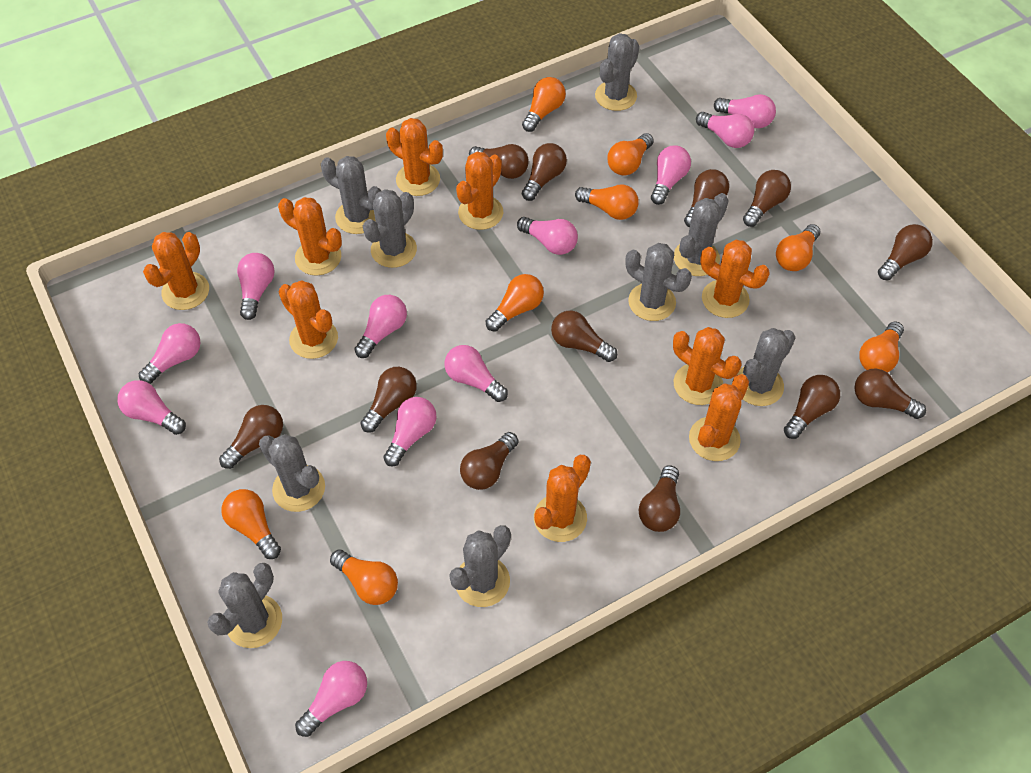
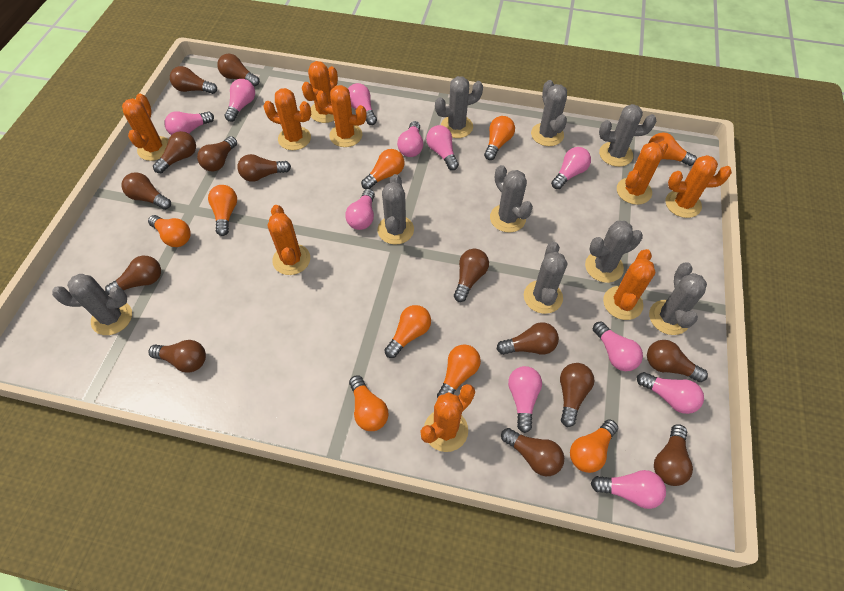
brown light bulb: 12 -> 14
orange light bulb: 8 -> 9

